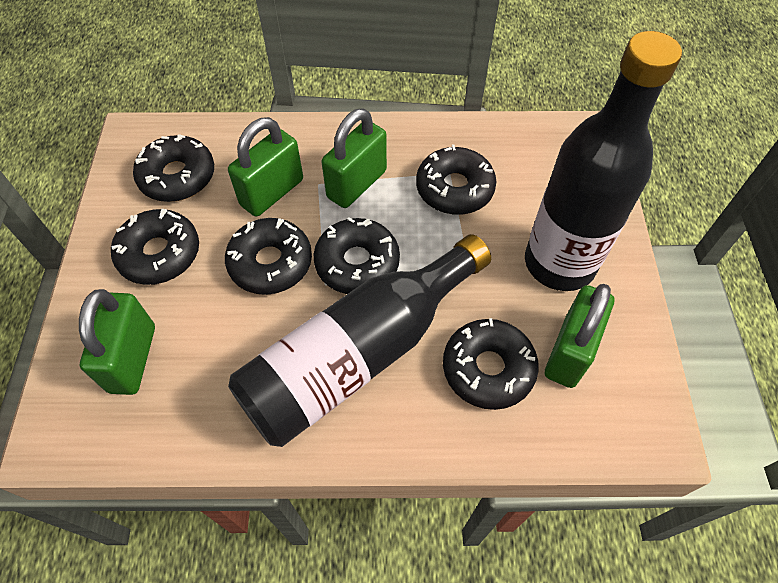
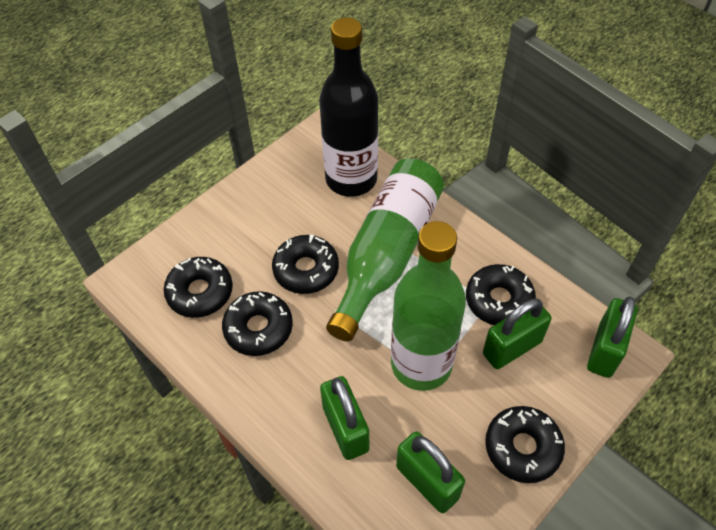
black bottle: 2 -> 1
black donut: 6 -> 5
green bottle: 0 -> 2

